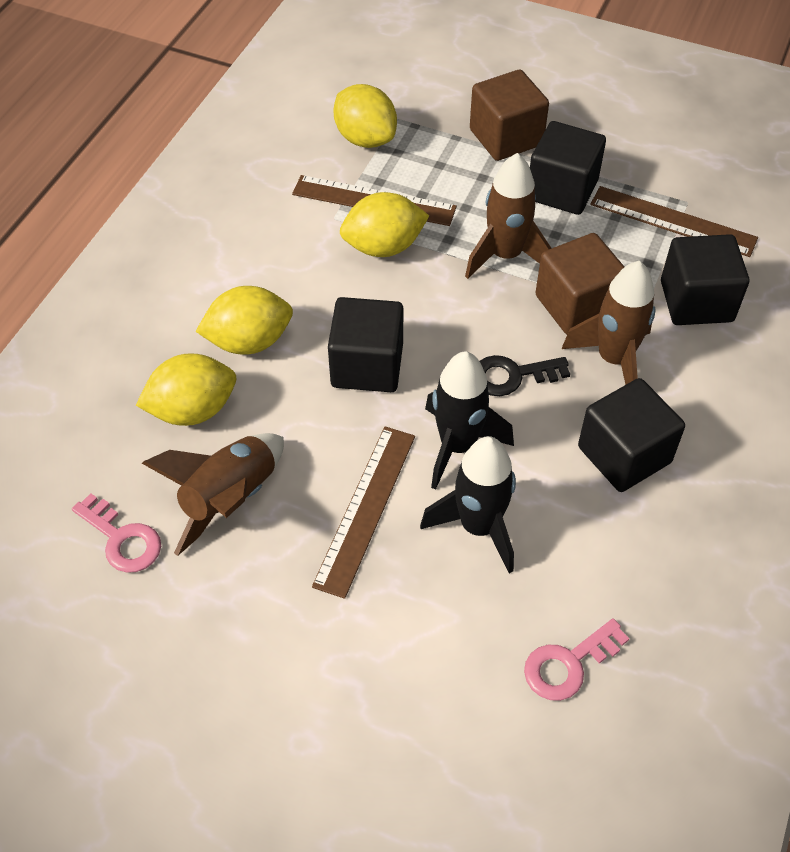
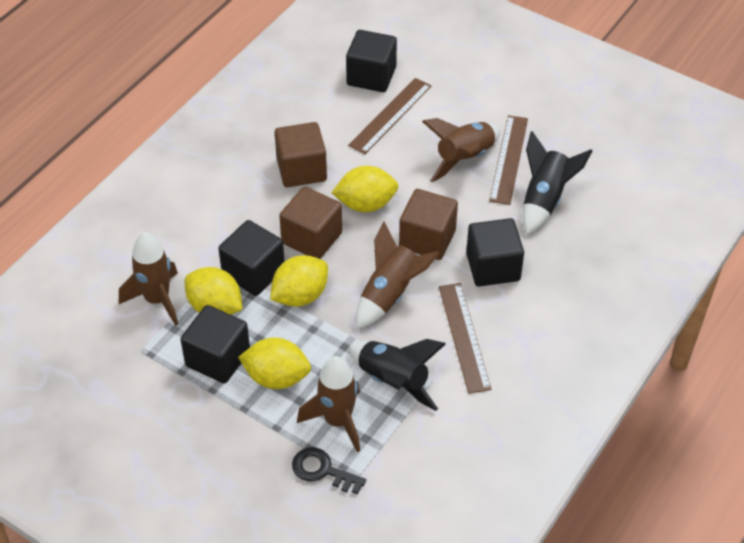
brown cube: 2 -> 3
brown rocket: 3 -> 4
pink key: 2 -> 0

